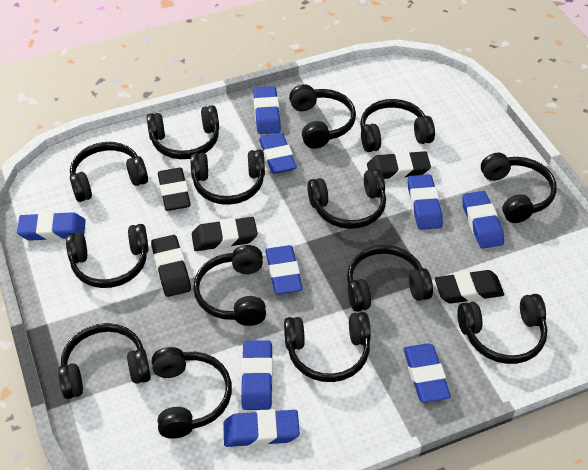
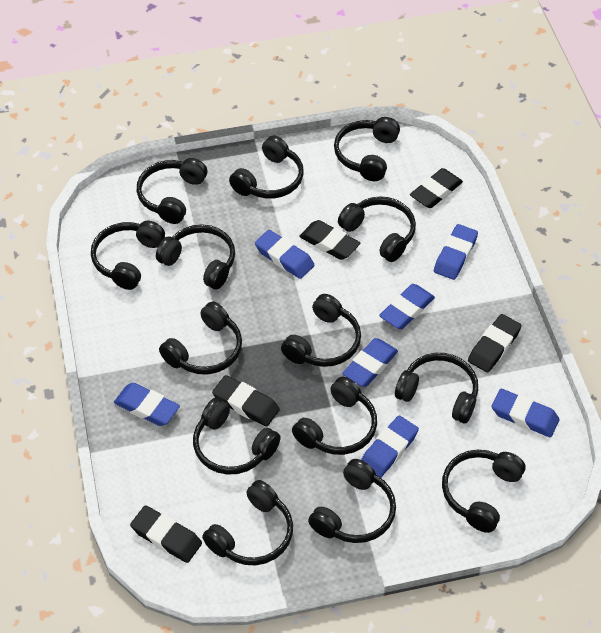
blue eraser: 9 -> 7

